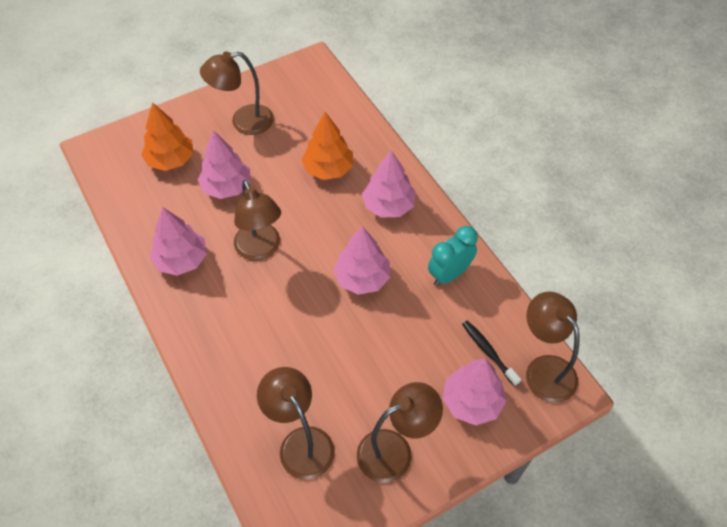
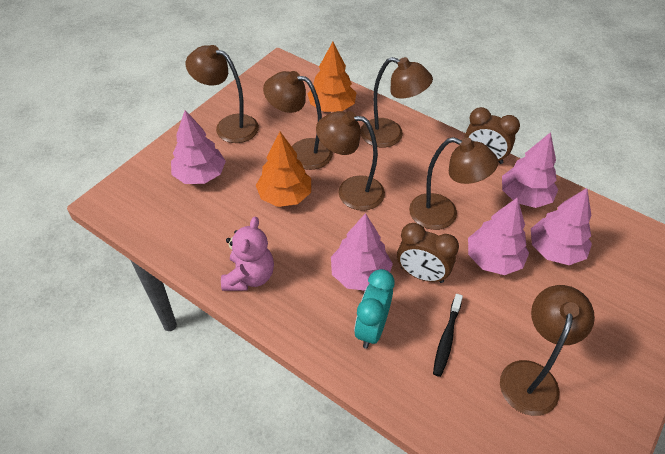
brown clock: 0 -> 2
brown lamp: 5 -> 6
pink teddy bear: 0 -> 1

